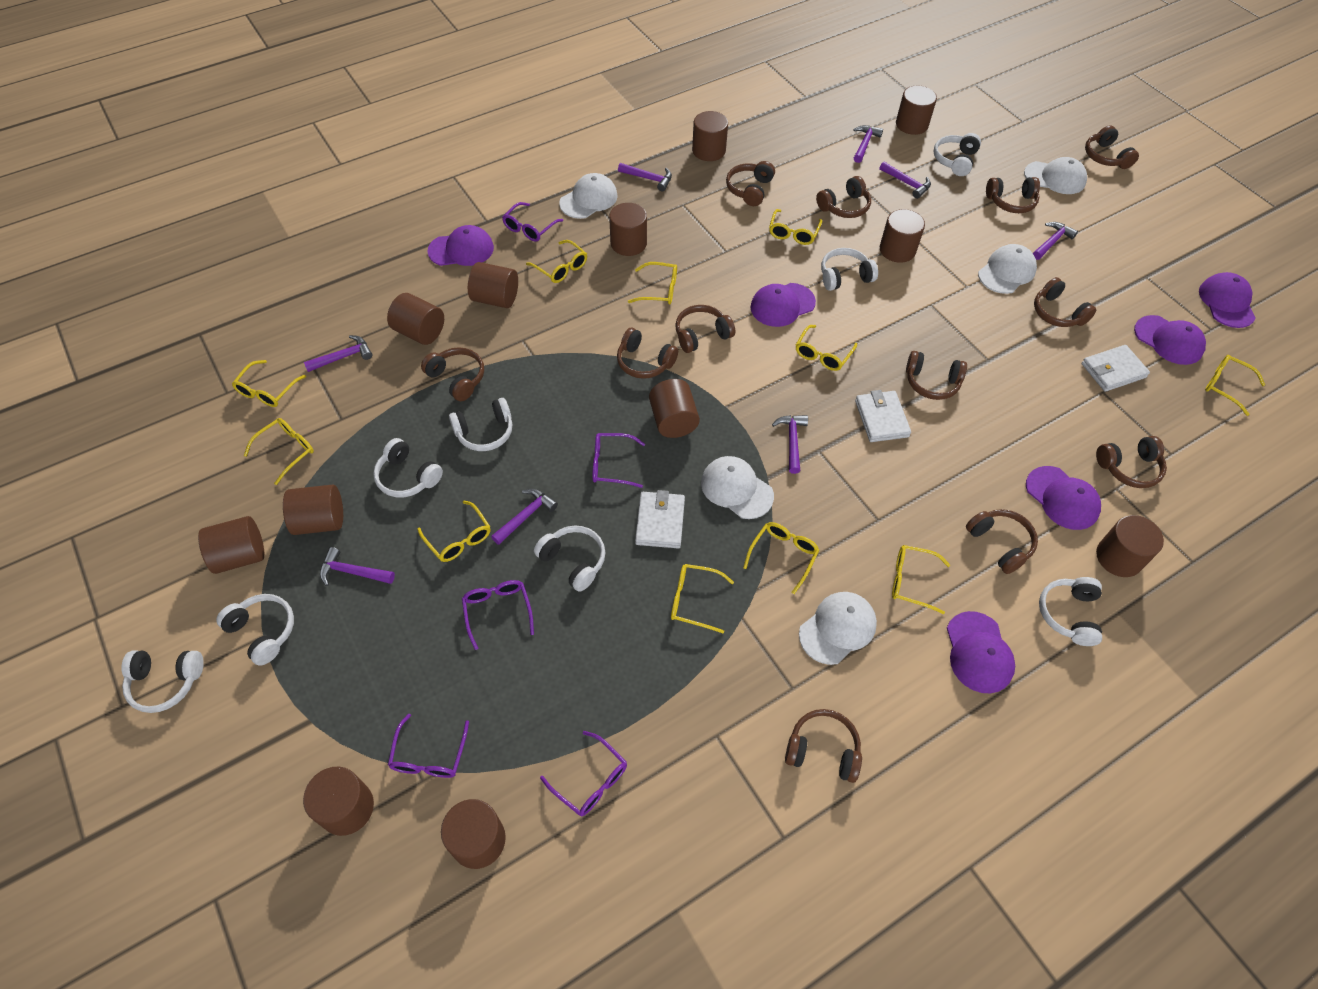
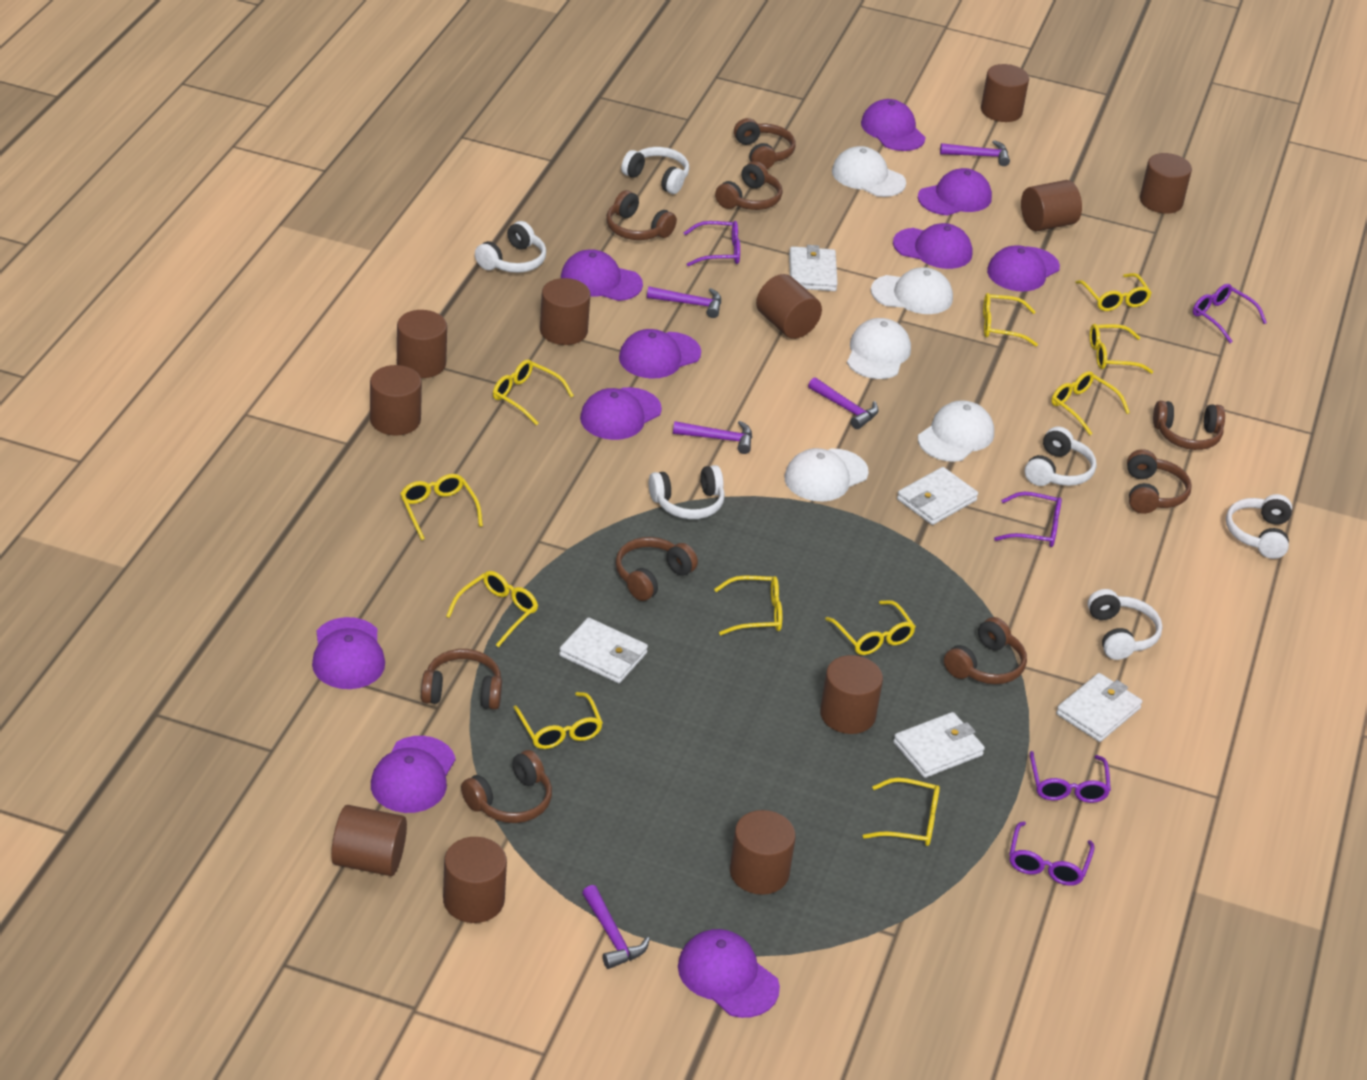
brown cylinder: 12 -> 11
brown headphones: 12 -> 9
purple cap: 6 -> 10
purple hammer: 8 -> 5
white headphones: 8 -> 6
white wallet: 3 -> 5

